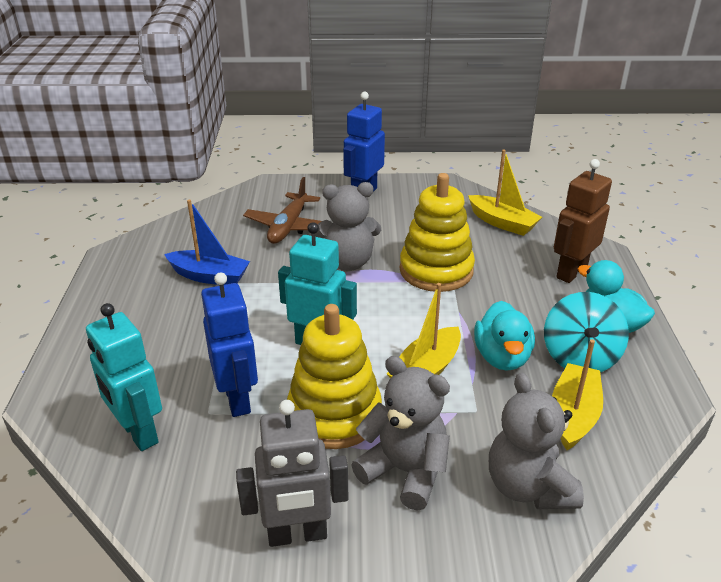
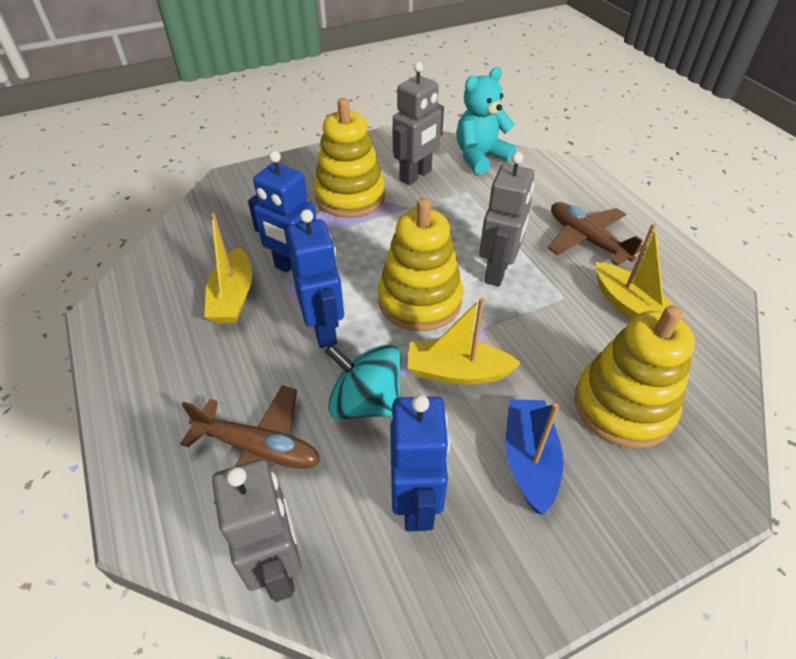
blue robot: 2 -> 3
brown plane: 1 -> 2
brown robot: 1 -> 0
grey robot: 1 -> 3
grey teddy bear: 3 -> 0
turquoise duck: 2 -> 0
turquoise robot: 2 -> 0
turquoise teddy bear: 0 -> 1
yellow stacking toy: 2 -> 3

